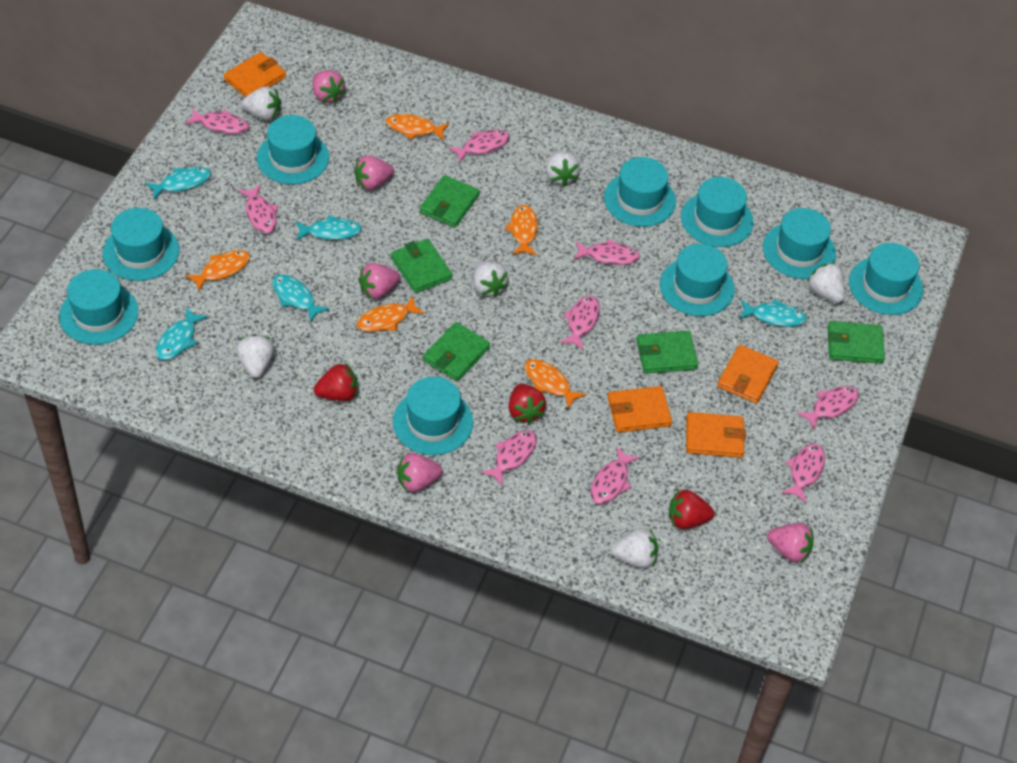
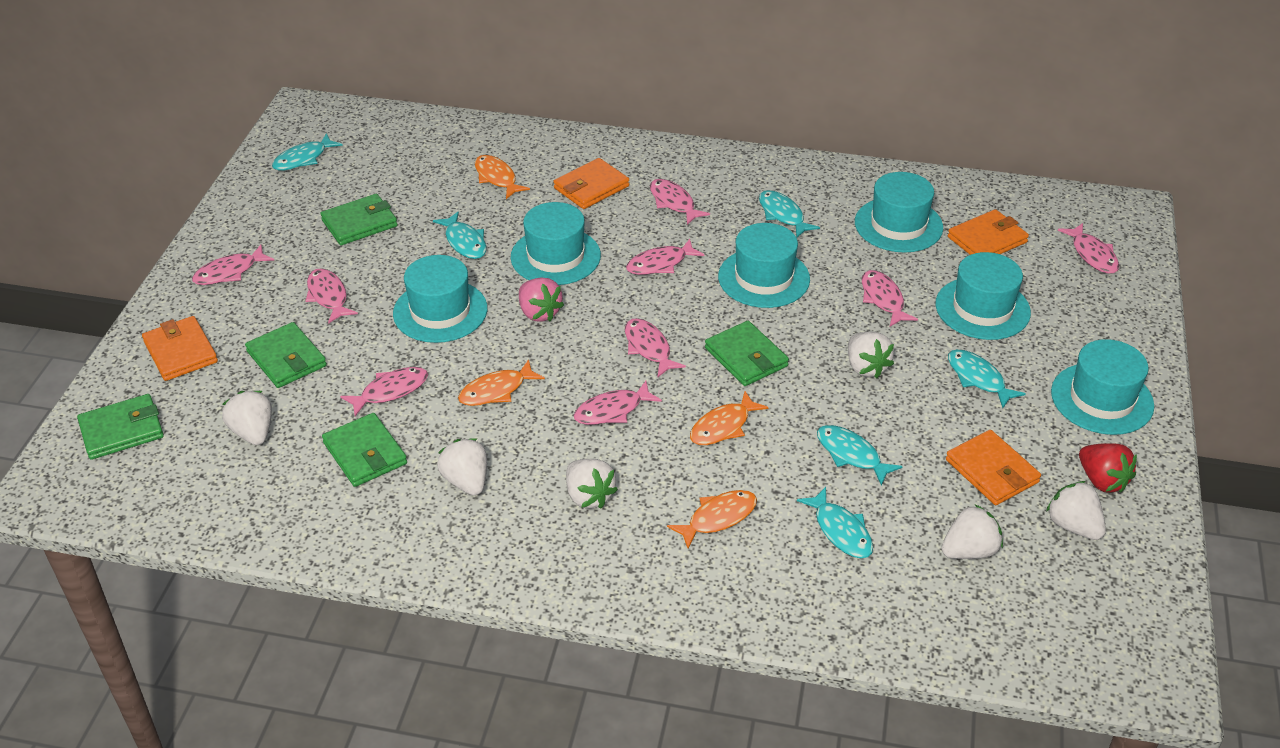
orange fish: 5 -> 4
pink strawberry: 5 -> 1
red strawberry: 3 -> 1
turquoise fish: 5 -> 6
turquoise hat: 9 -> 6

